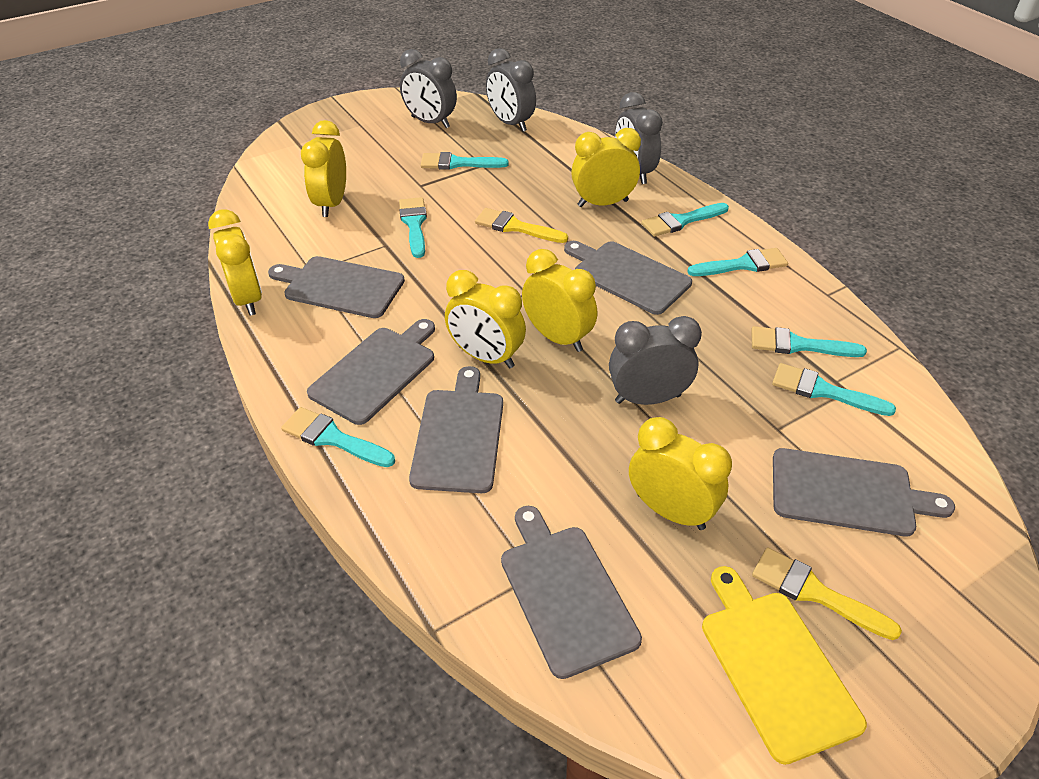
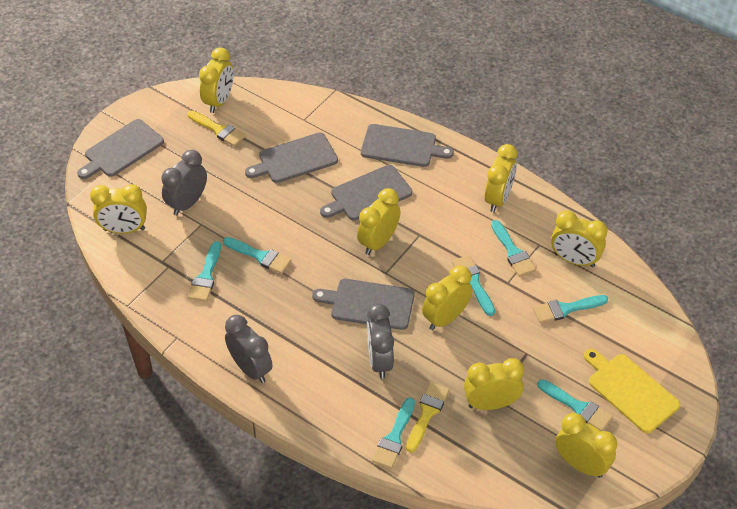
grey clock: 4 -> 3
grey cutting board: 6 -> 5
yellow clock: 6 -> 8

